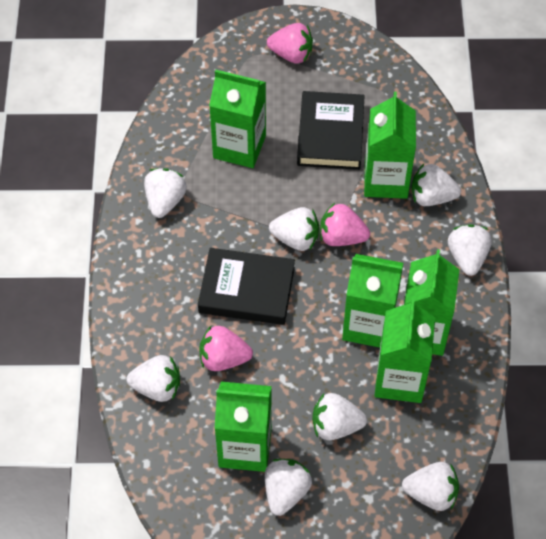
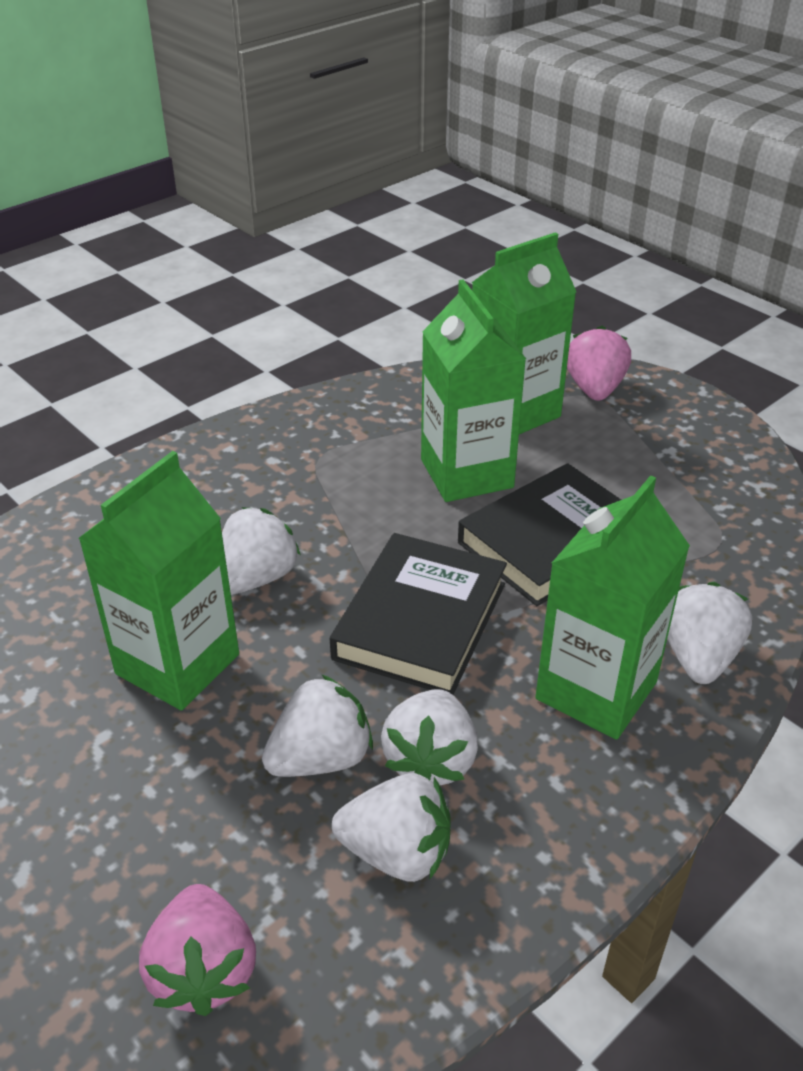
green carton: 6 -> 4
pink strawberry: 3 -> 2
white strawberry: 8 -> 5

